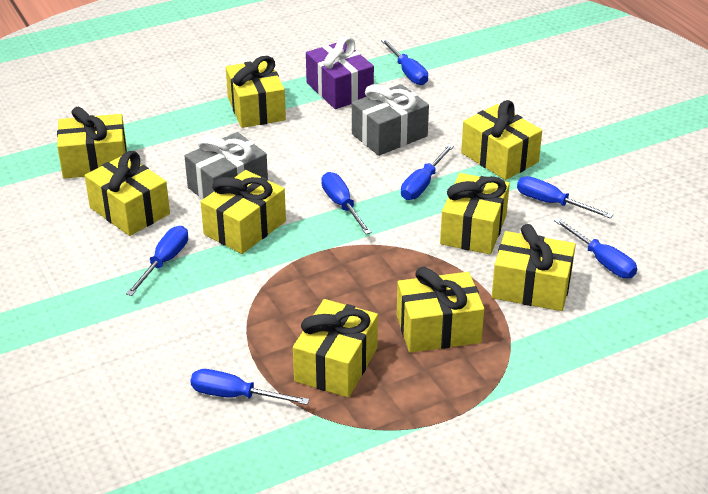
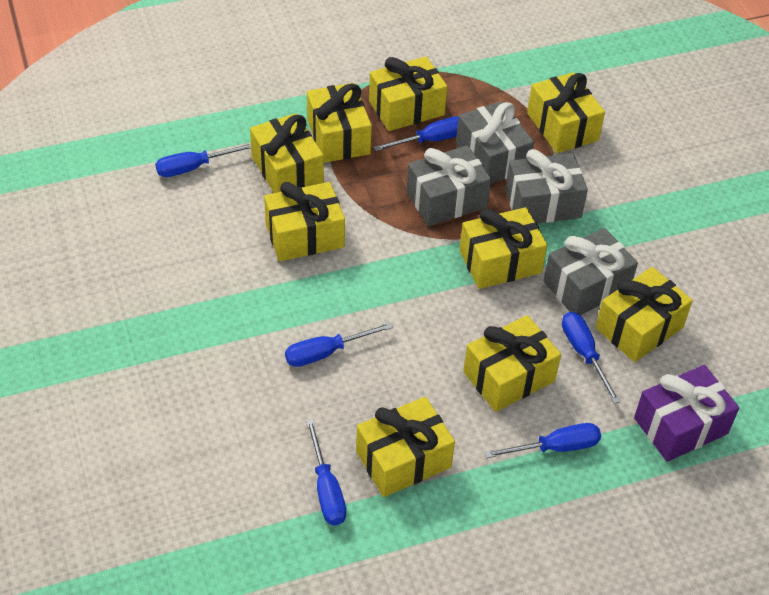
blue screwdriver: 7 -> 6
grey gift: 2 -> 4

